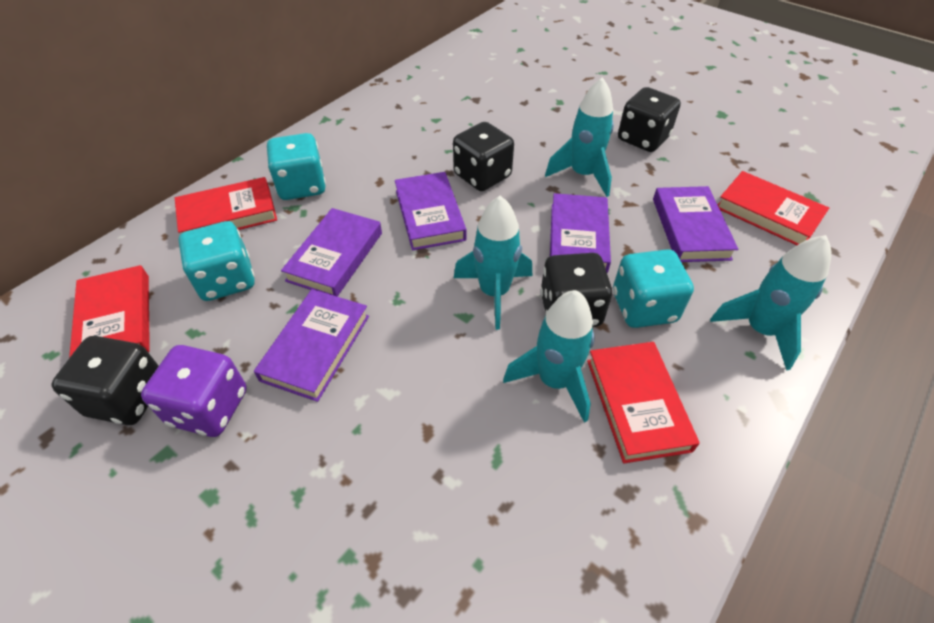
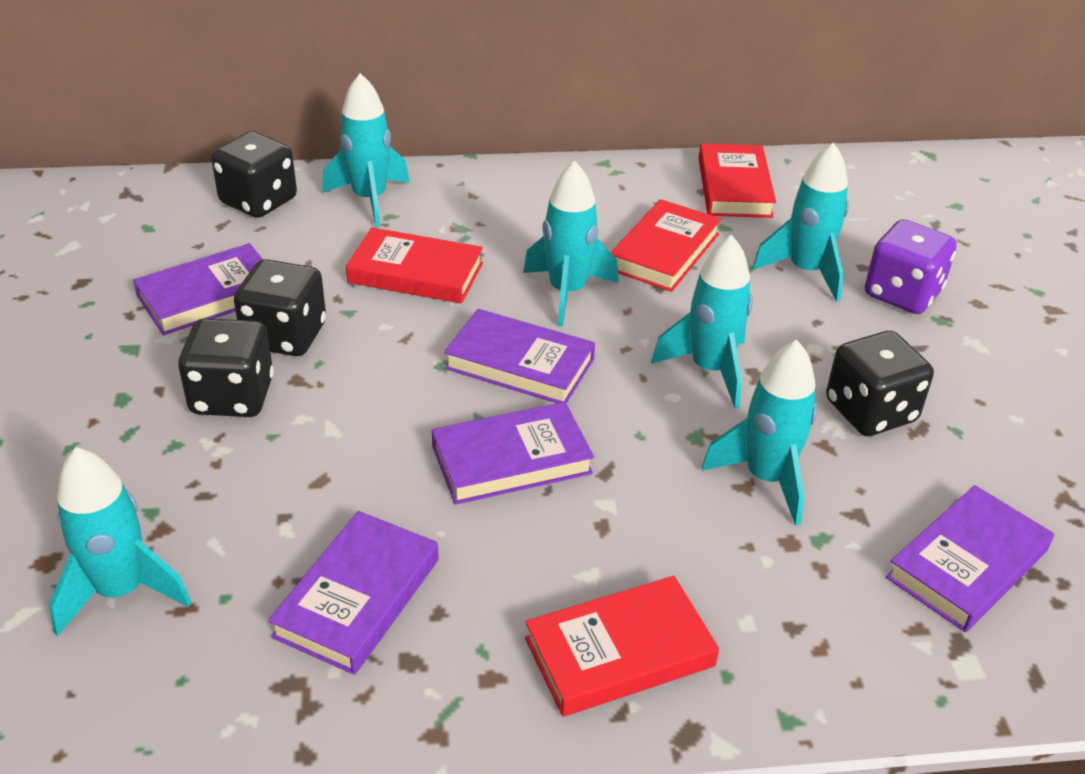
turquoise dice: 3 -> 0
turquoise rocket: 4 -> 6

